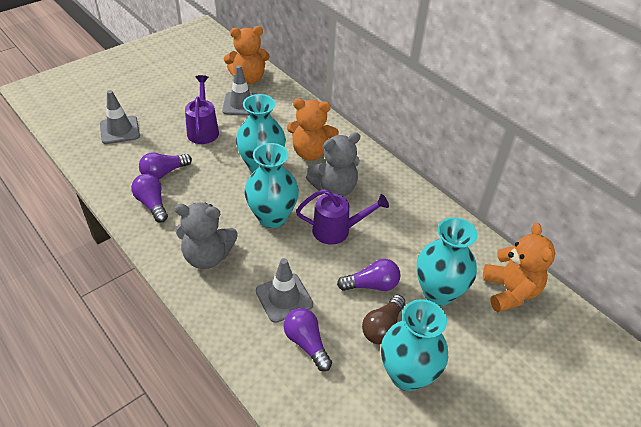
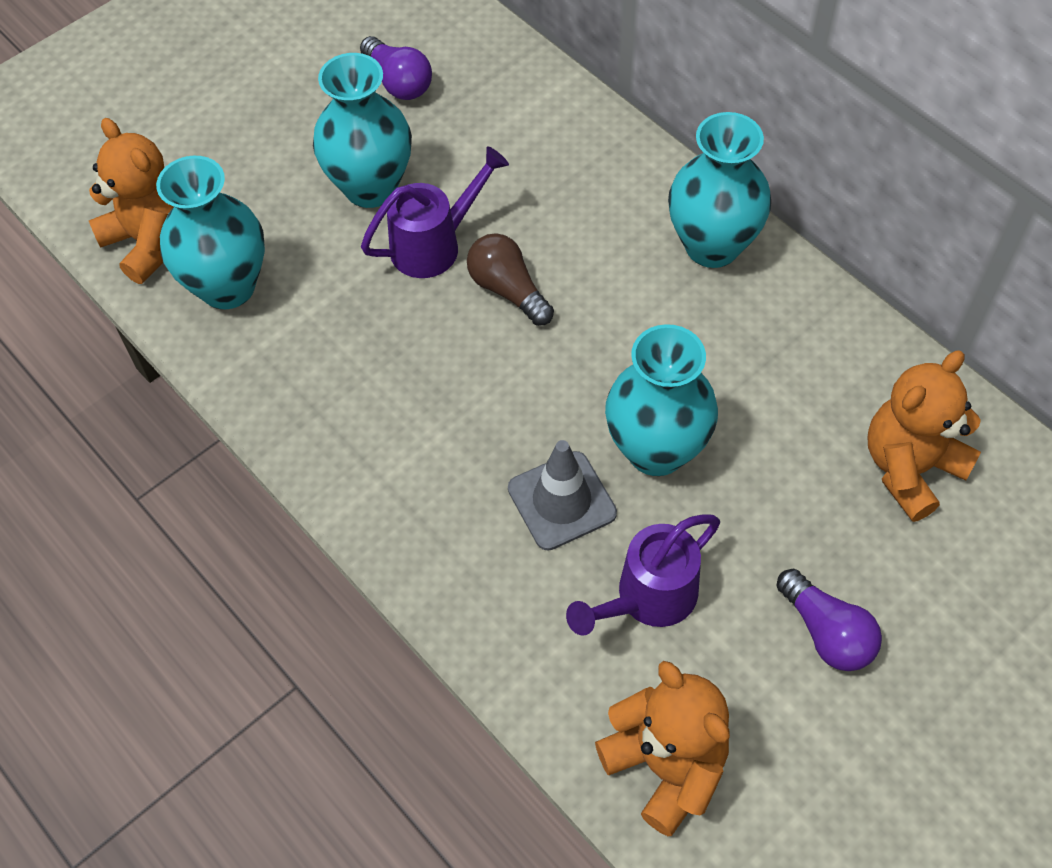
grey teddy bear: 2 -> 0
grey traffic cone: 3 -> 1
purple light bulb: 4 -> 2

